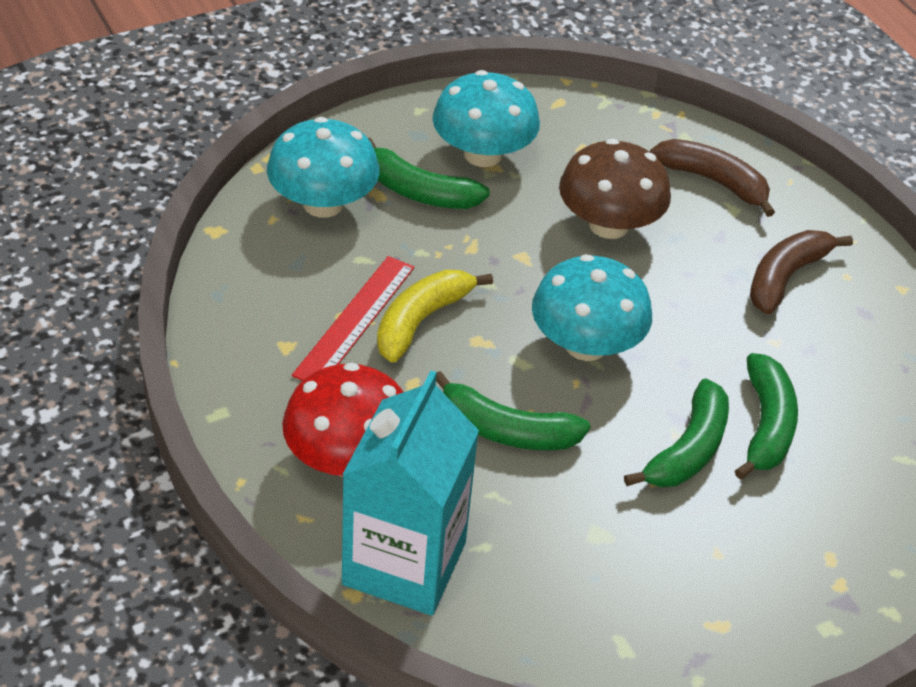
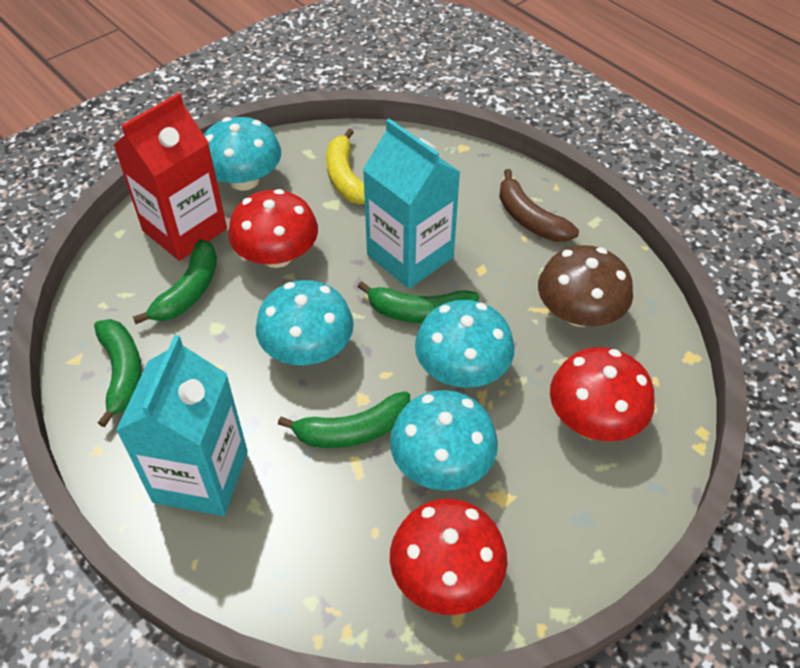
brown banana: 2 -> 1
red carton: 0 -> 1
red mushroom: 1 -> 3
red ruler: 1 -> 0
turquoise carton: 1 -> 2
turquoise mushroom: 3 -> 4

